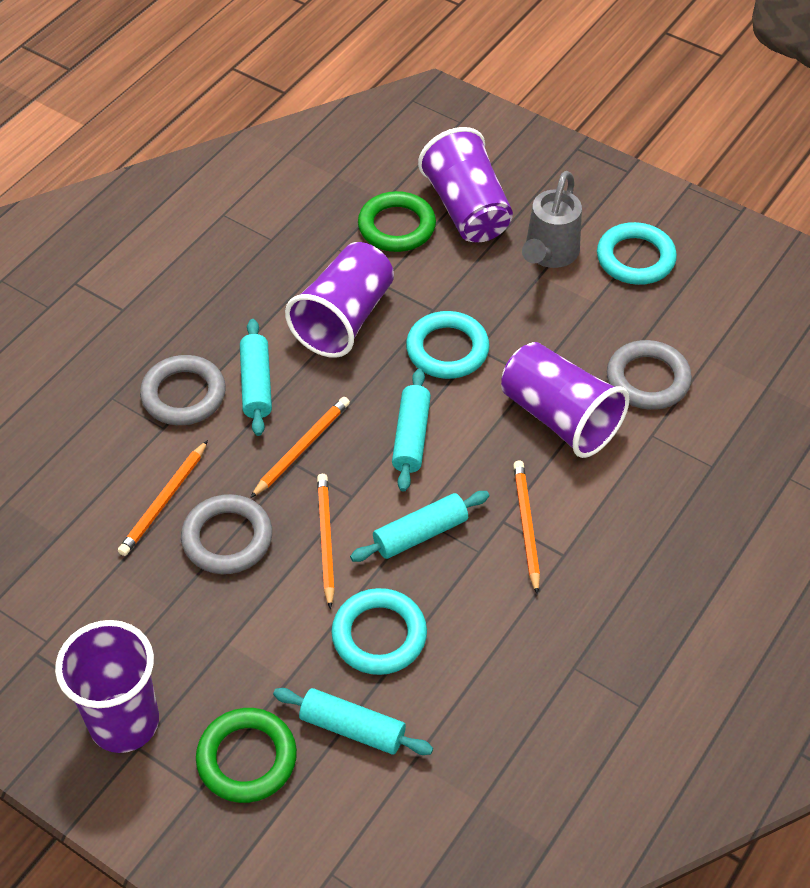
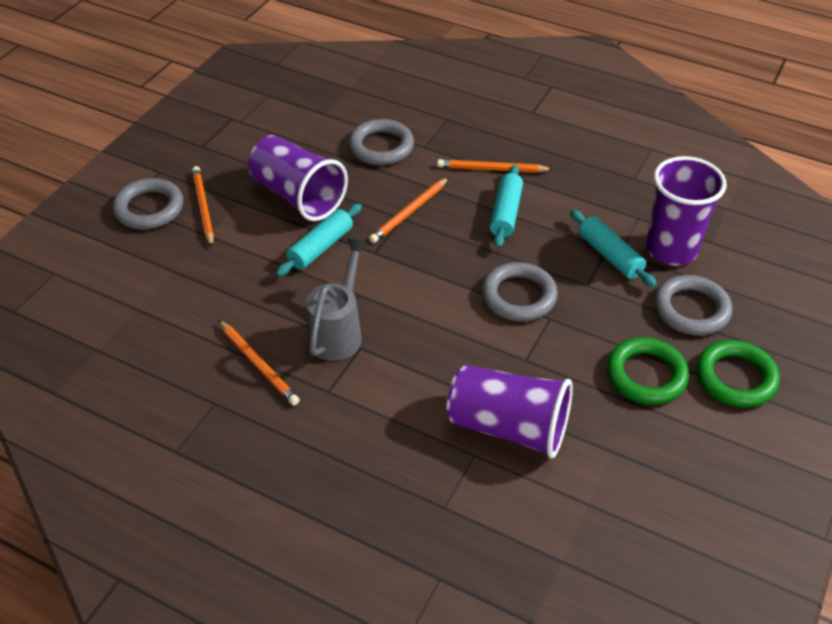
grey ring: 3 -> 4
purple cup: 4 -> 3
turquoise ring: 3 -> 0
turquoise rolling pin: 4 -> 3

